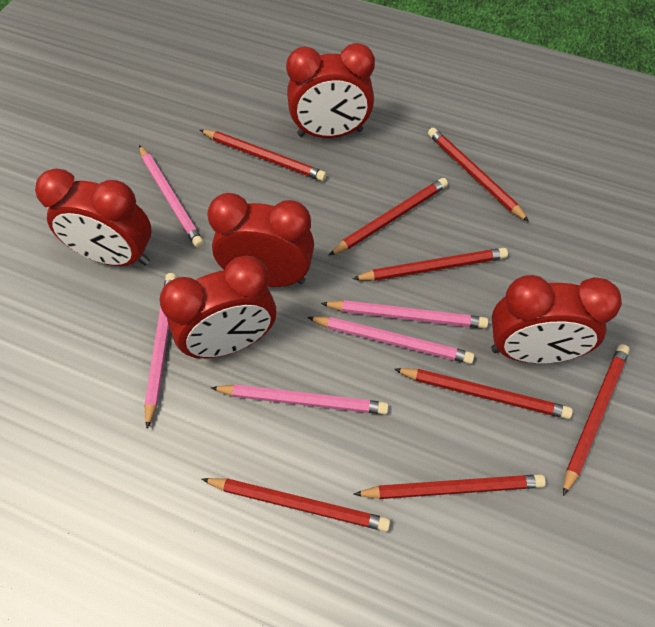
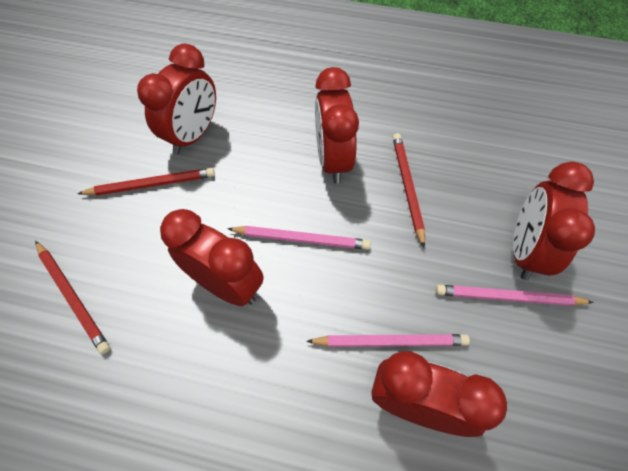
pink pencil: 5 -> 3
red pencil: 8 -> 3

